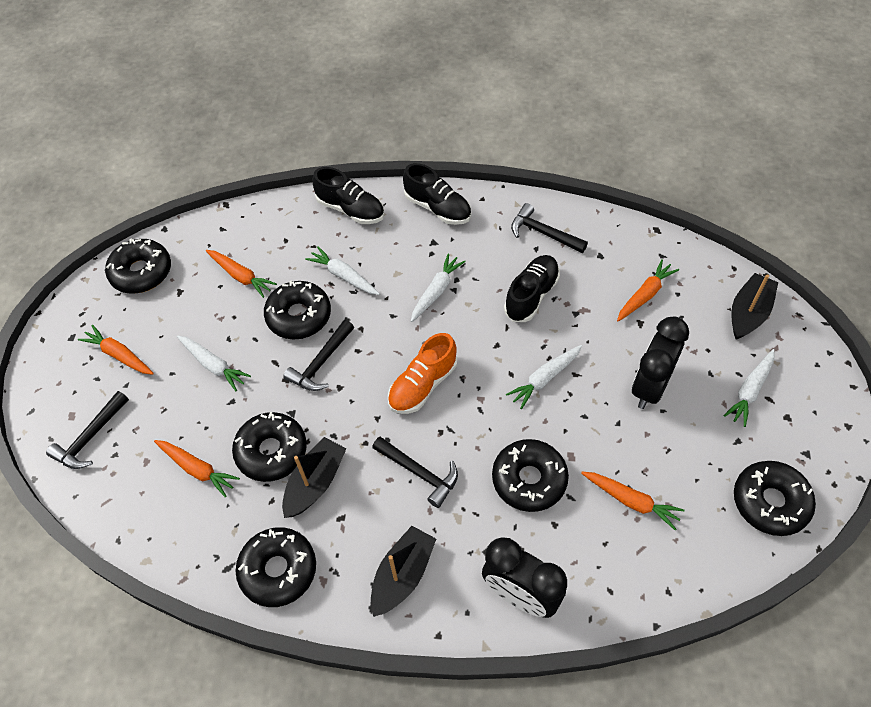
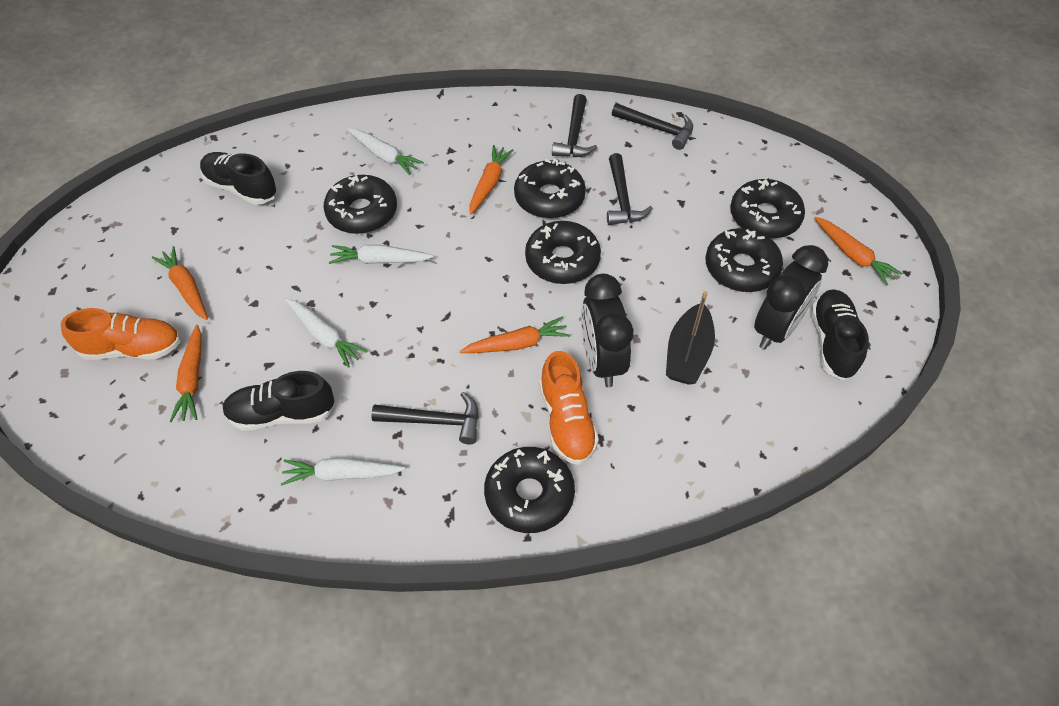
black boat: 3 -> 1
orange shoe: 1 -> 2
white carrot: 5 -> 4

